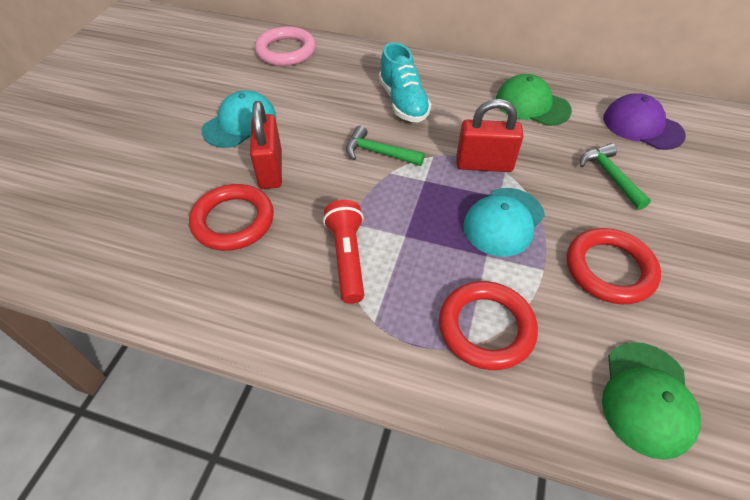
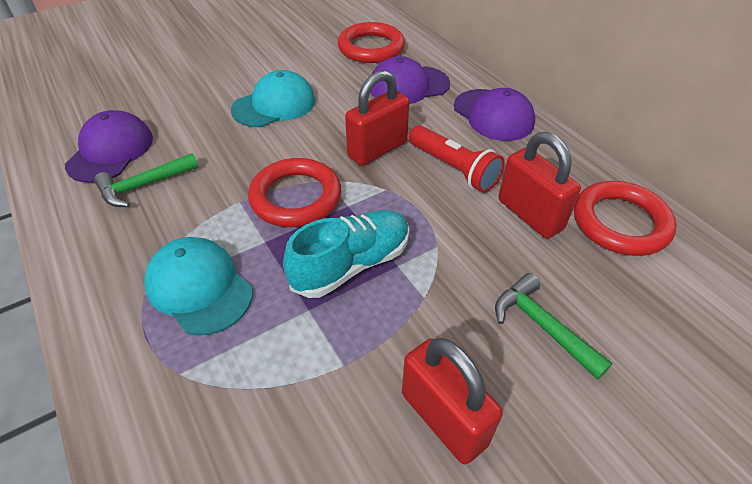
green cap: 2 -> 0
pink ring: 1 -> 0
purple cap: 1 -> 3
red padlock: 2 -> 3

